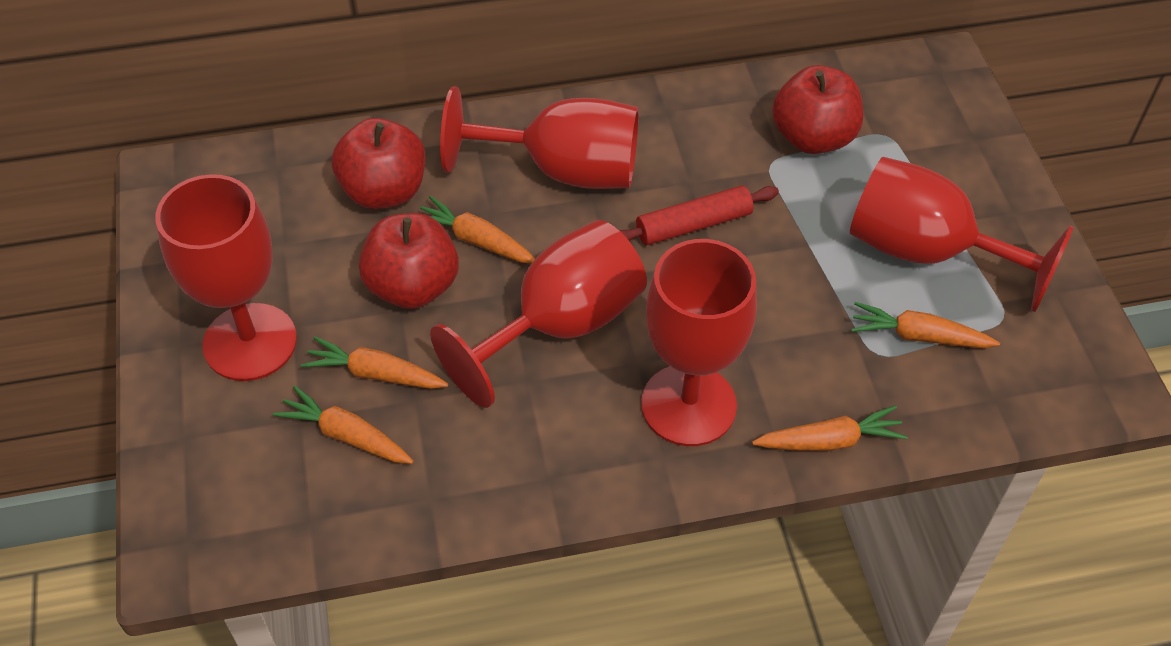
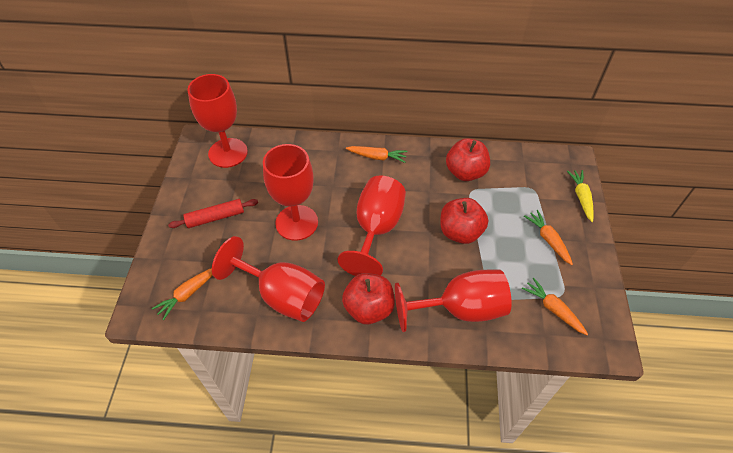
orange carrot: 5 -> 4
yellow carrot: 0 -> 1

